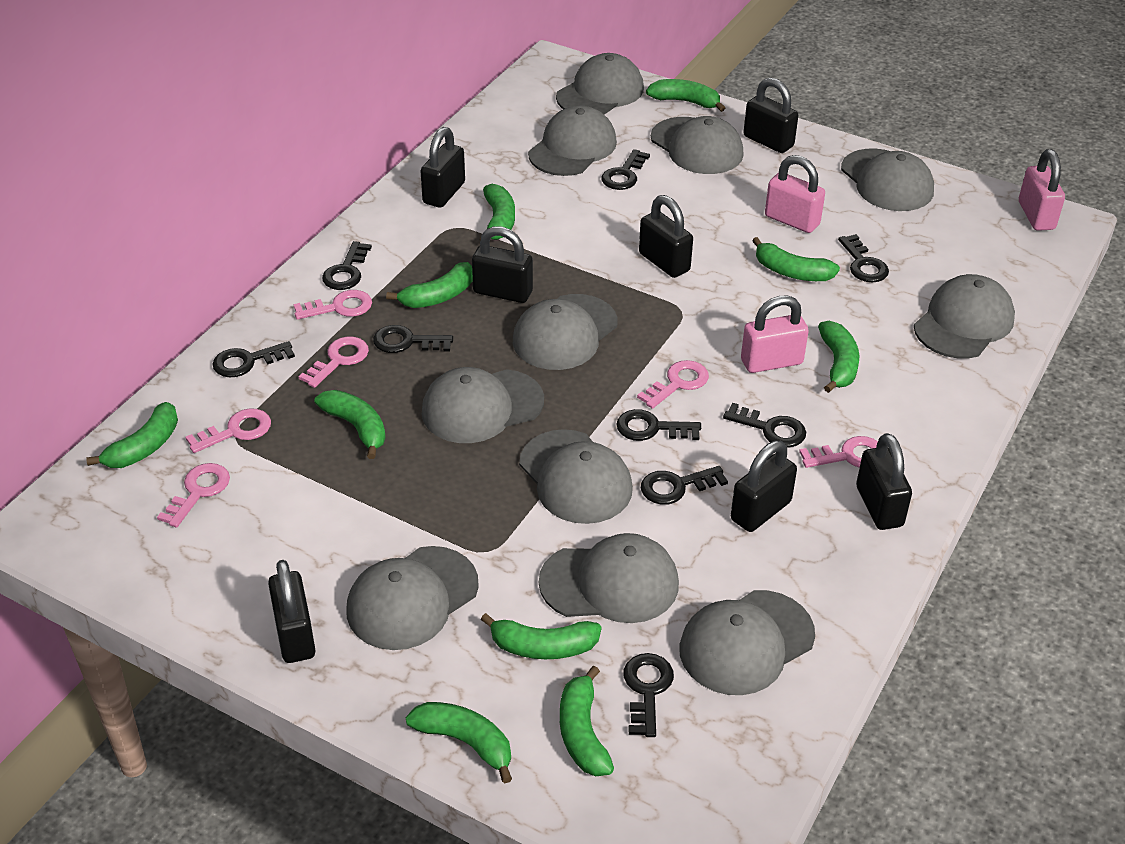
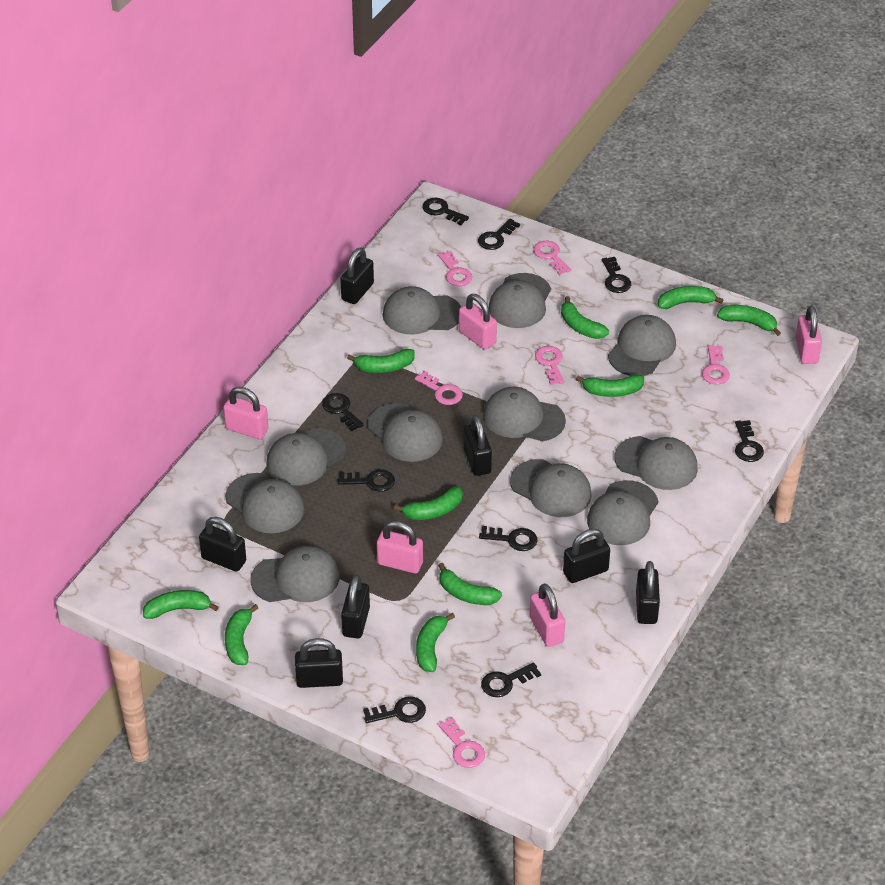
pink padlock: 3 -> 5

